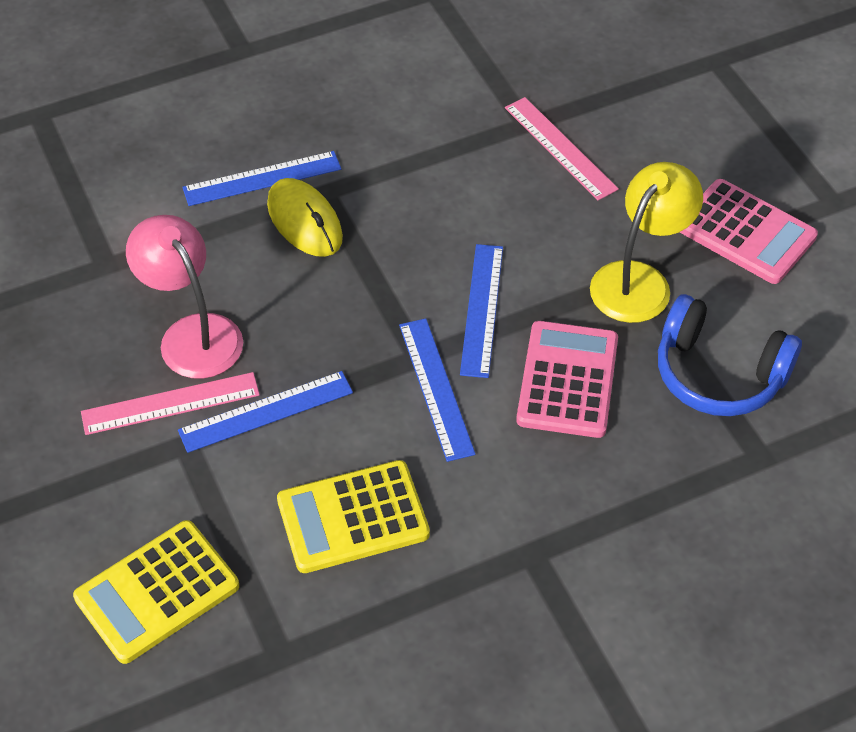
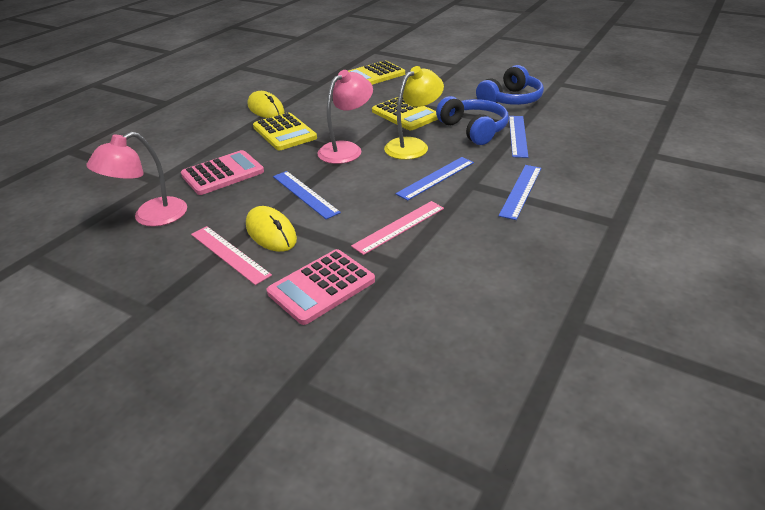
blue headphones: 1 -> 2
pink lamp: 1 -> 2
yellow calculator: 2 -> 3
yellow mouse: 1 -> 2

